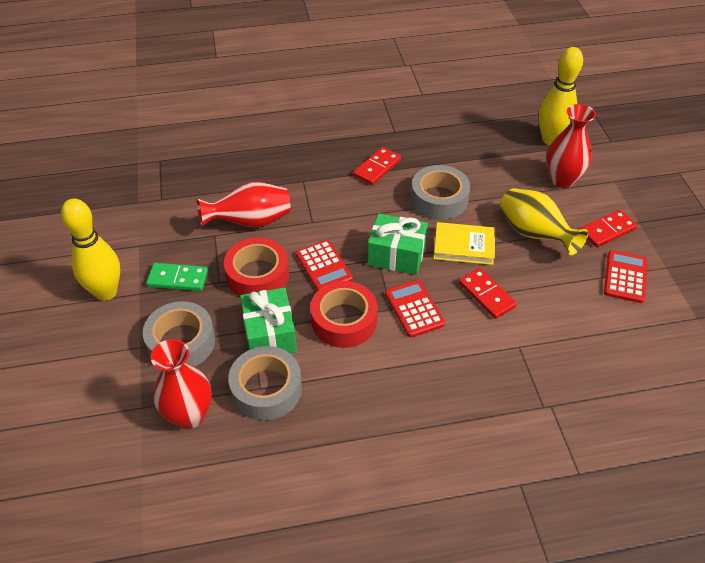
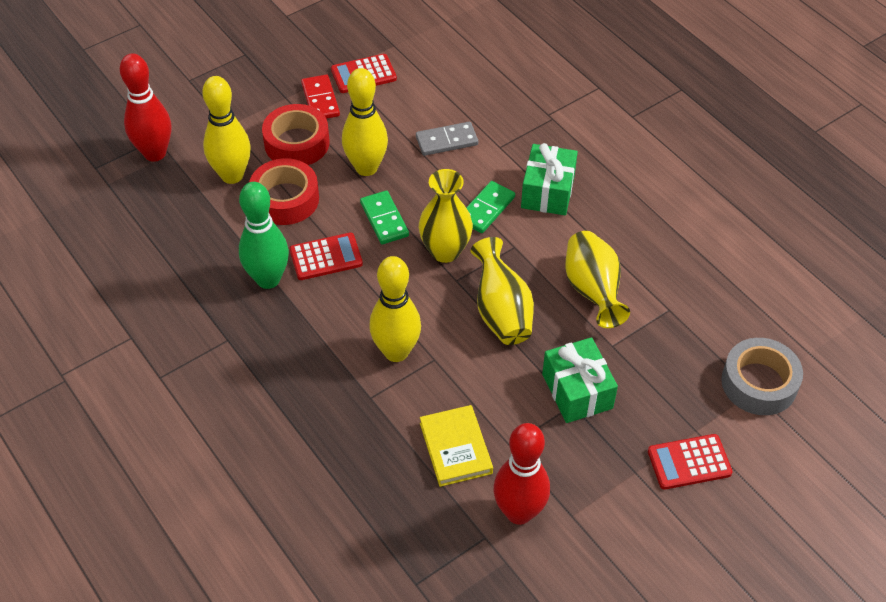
green bowling pin: 0 -> 1
green domino: 1 -> 2
grey domino: 0 -> 1
grey tape: 3 -> 1
red bowling pin: 0 -> 2
red domino: 3 -> 1
red vase: 3 -> 0
yellow bowling pin: 2 -> 3
yellow vase: 1 -> 3

